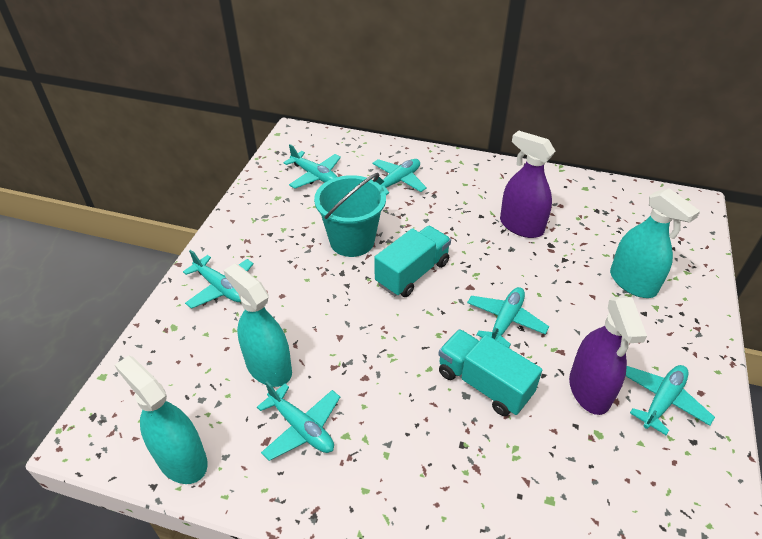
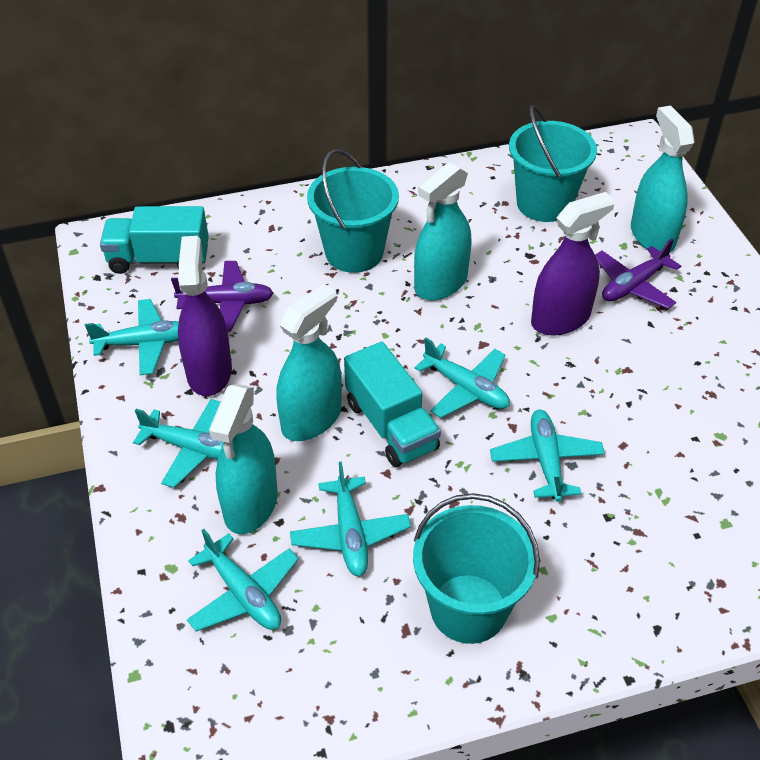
purple plane: 0 -> 2
turquoise bucket: 1 -> 3
turquoise spray bottle: 3 -> 4

